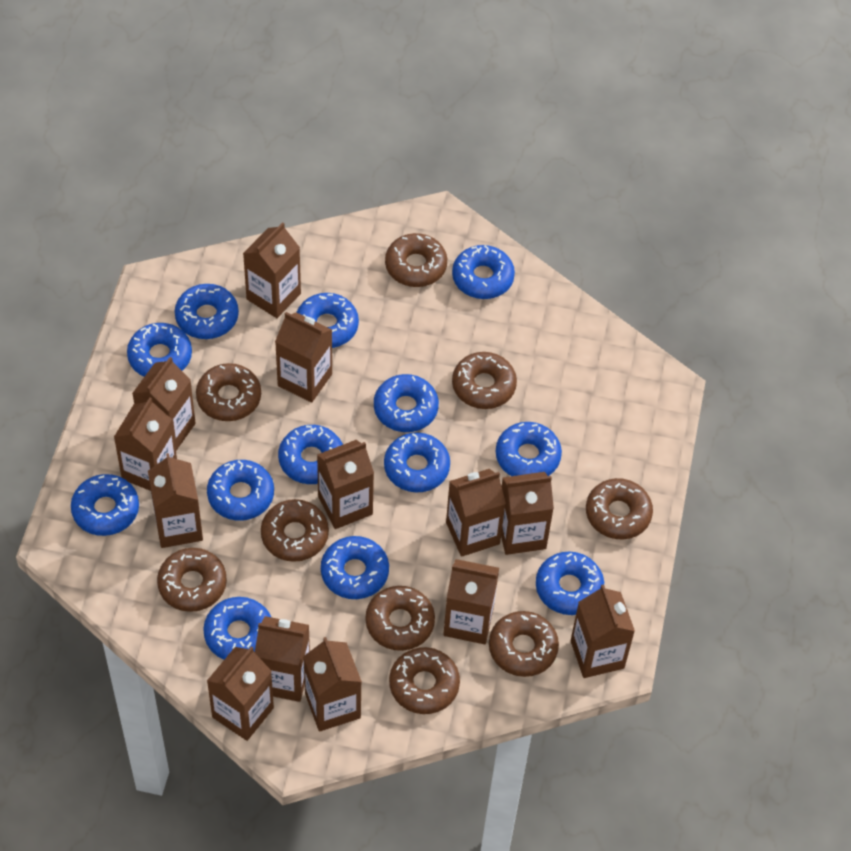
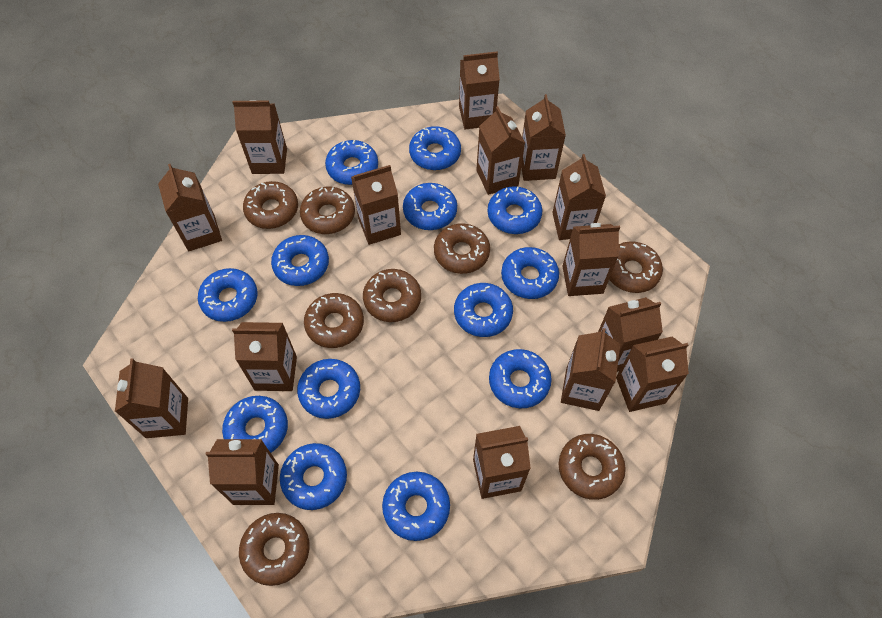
brown carton: 13 -> 15
brown donut: 9 -> 8

